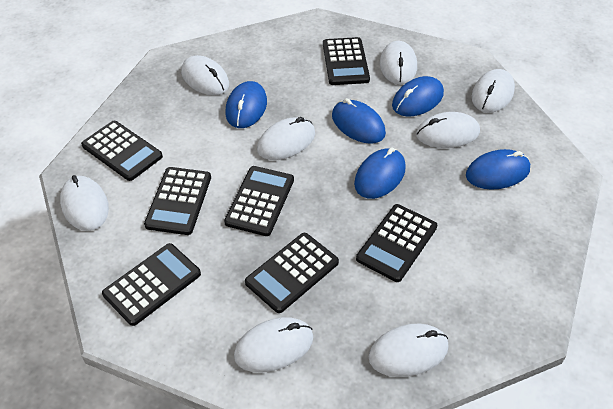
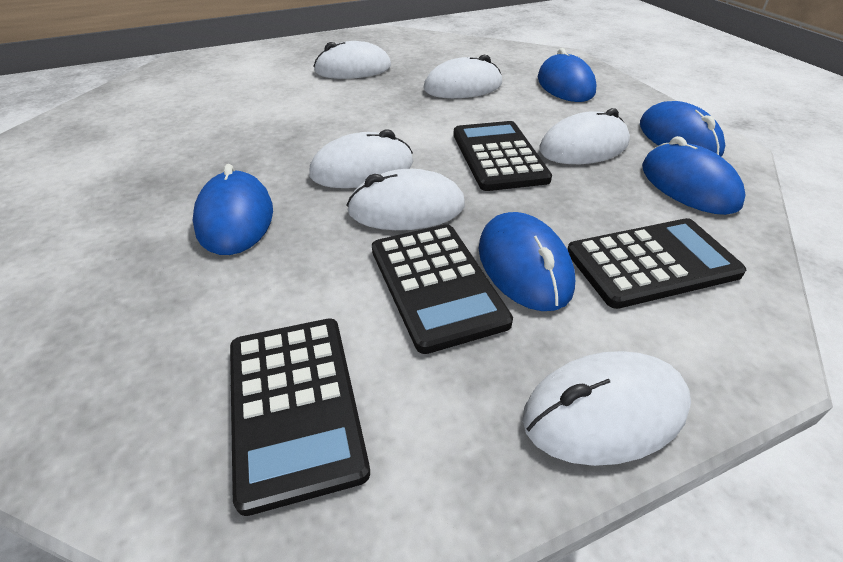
black calculator: 7 -> 4
white mouse: 8 -> 6

